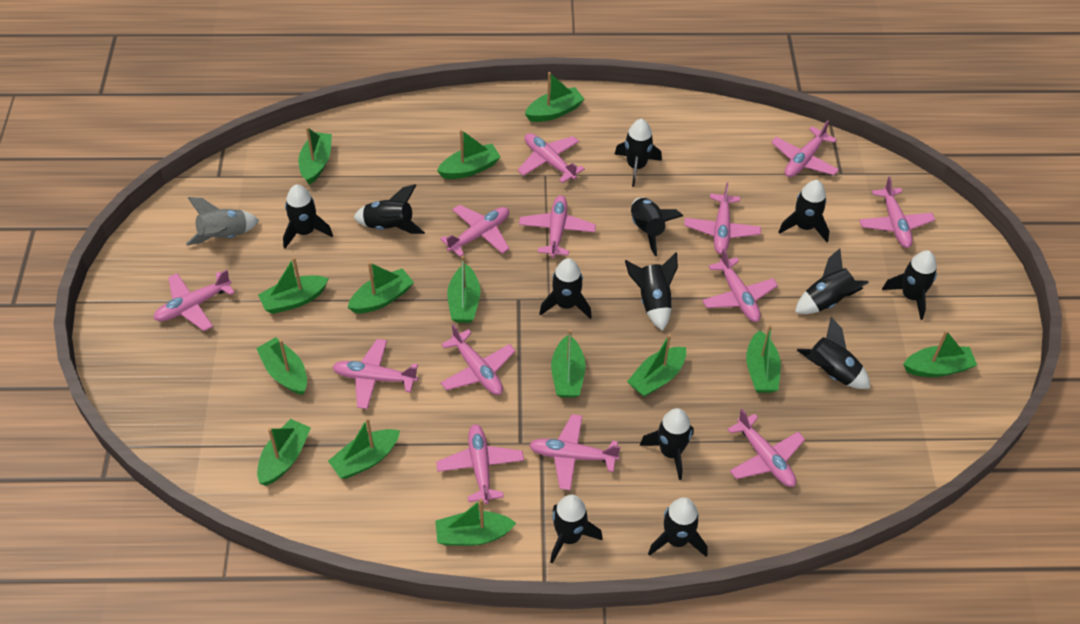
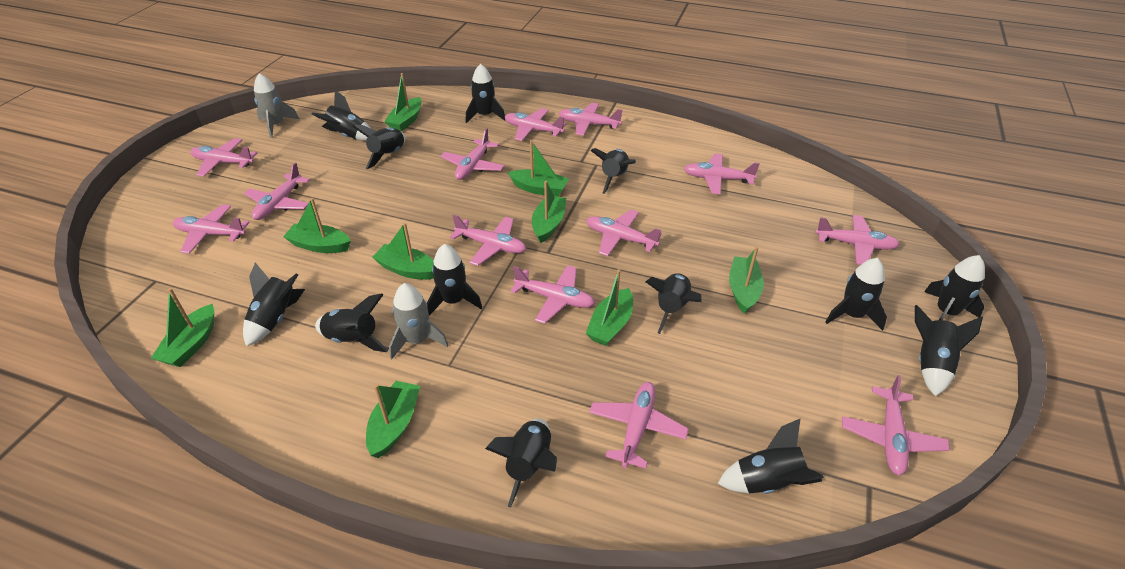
green boat: 14 -> 9
grey rocket: 1 -> 2

